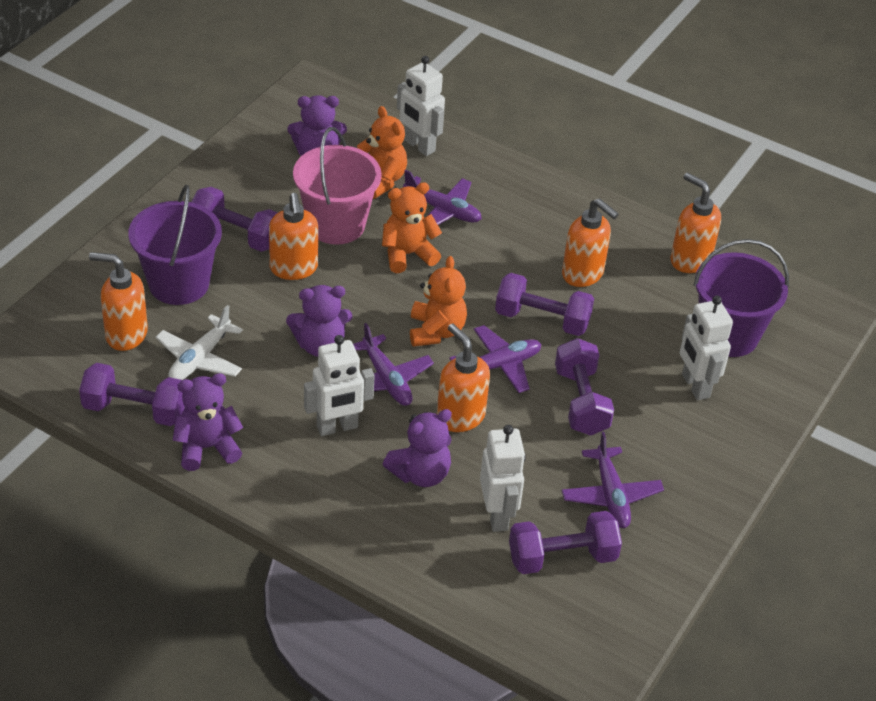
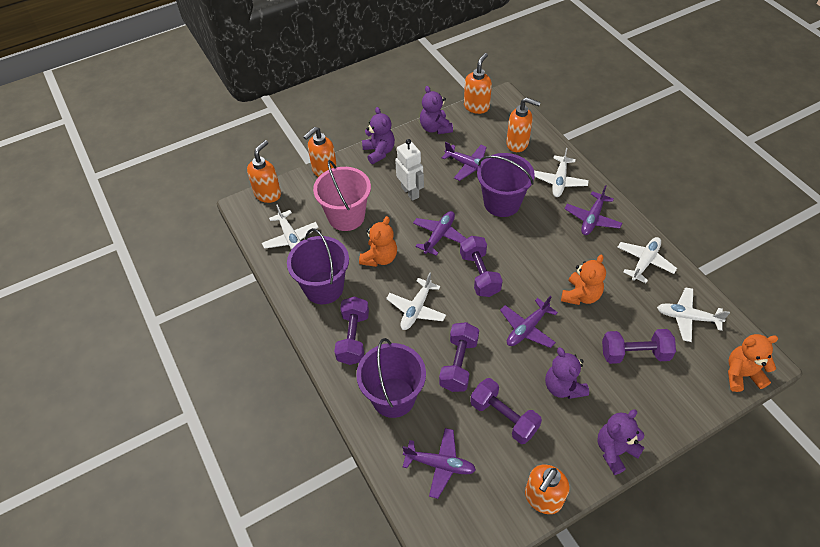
purple bucket: 2 -> 3
purple plane: 4 -> 5
white plane: 1 -> 5
white robot: 4 -> 1

